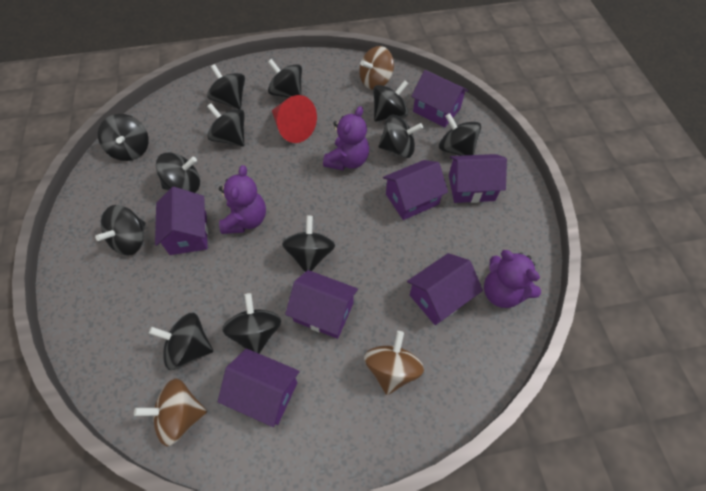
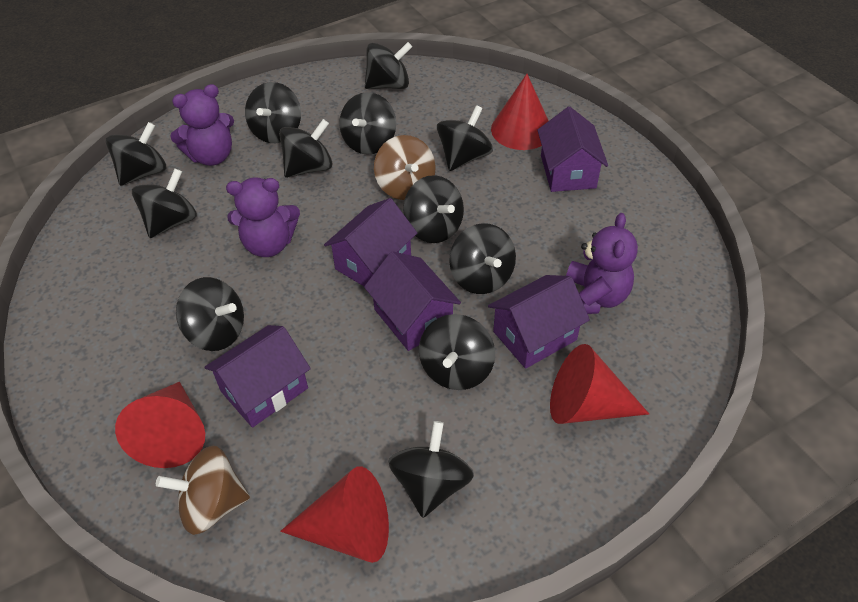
brown spinning top: 3 -> 2
purple house: 7 -> 5
red cone: 1 -> 4

